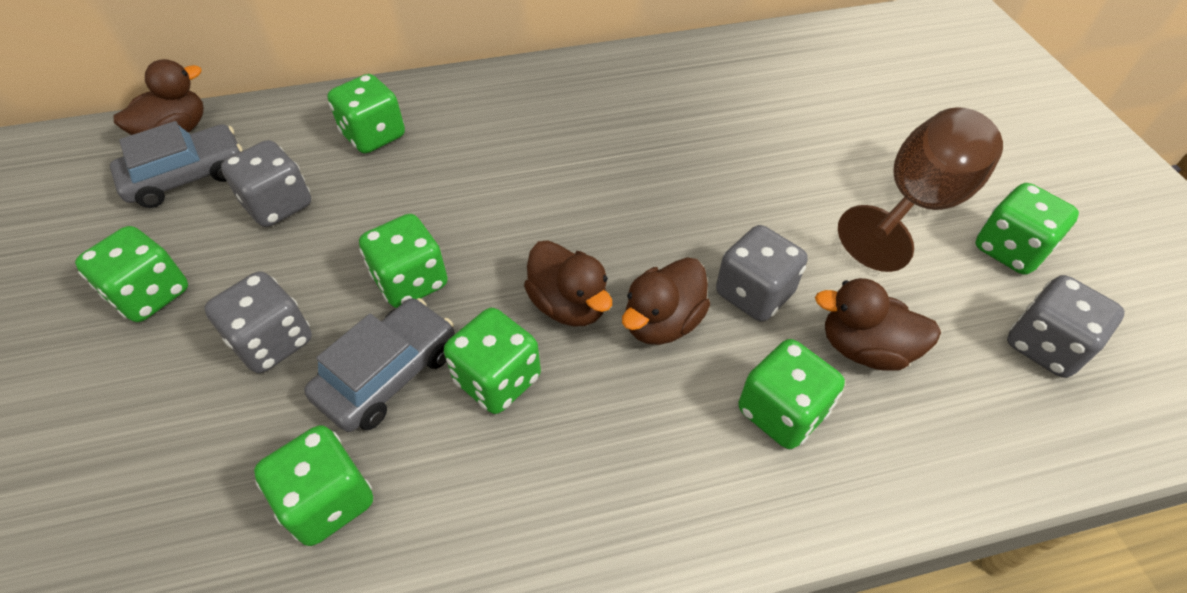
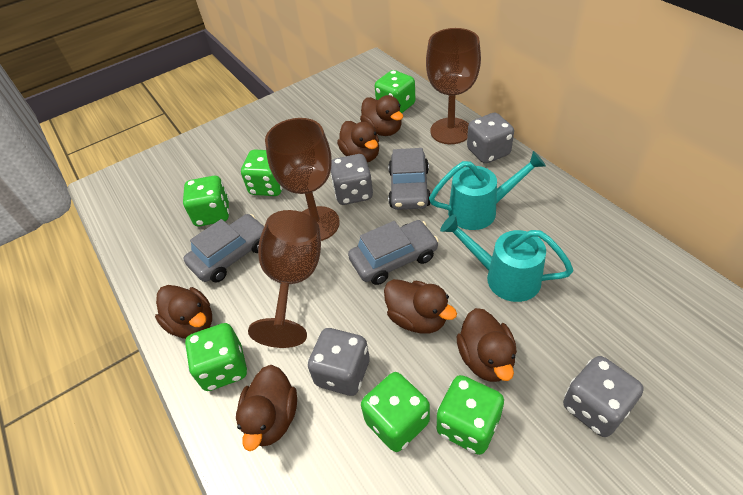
brown duck: 4 -> 6
brown goblet: 1 -> 3
green dice: 7 -> 6
grey car: 2 -> 3
turquoise watering can: 0 -> 2

